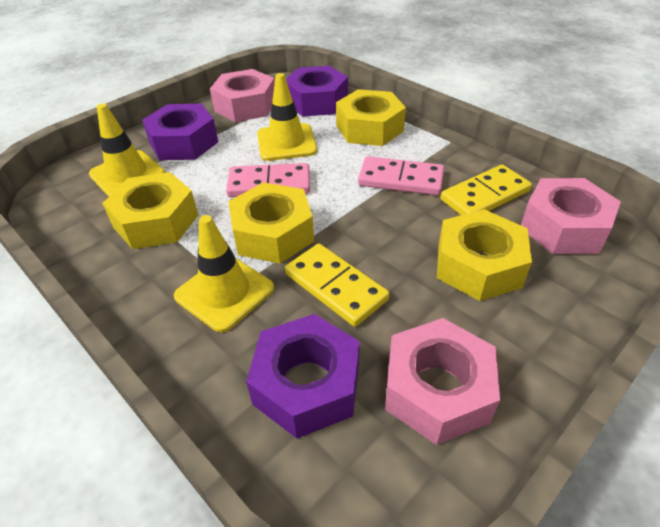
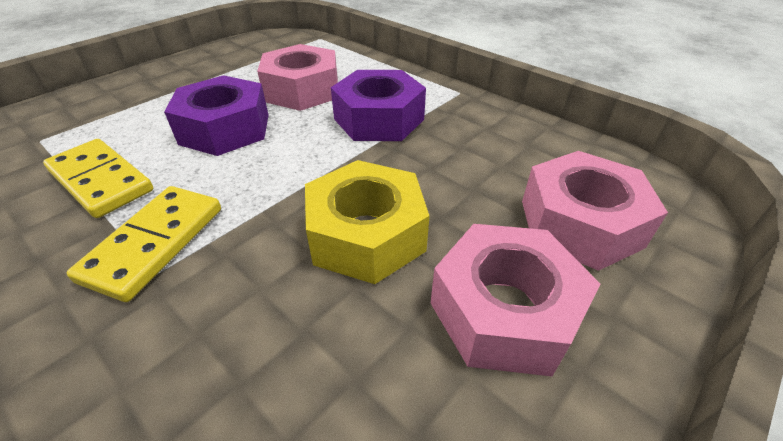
pink domino: 2 -> 0
purple nut: 3 -> 2
yellow nut: 4 -> 1
yellow traffic cone: 3 -> 0

